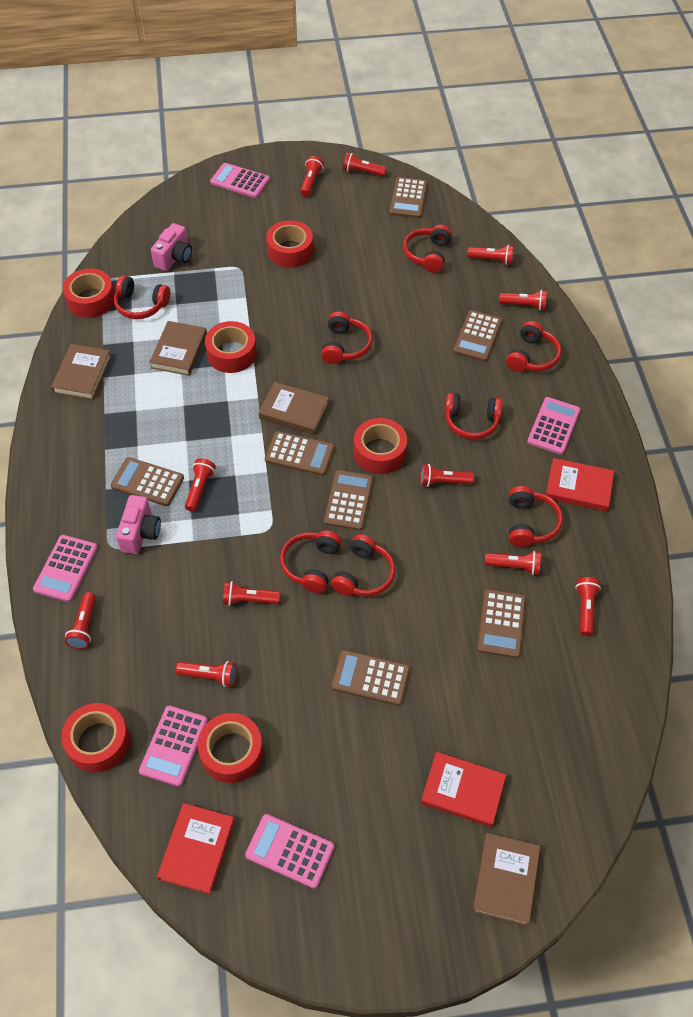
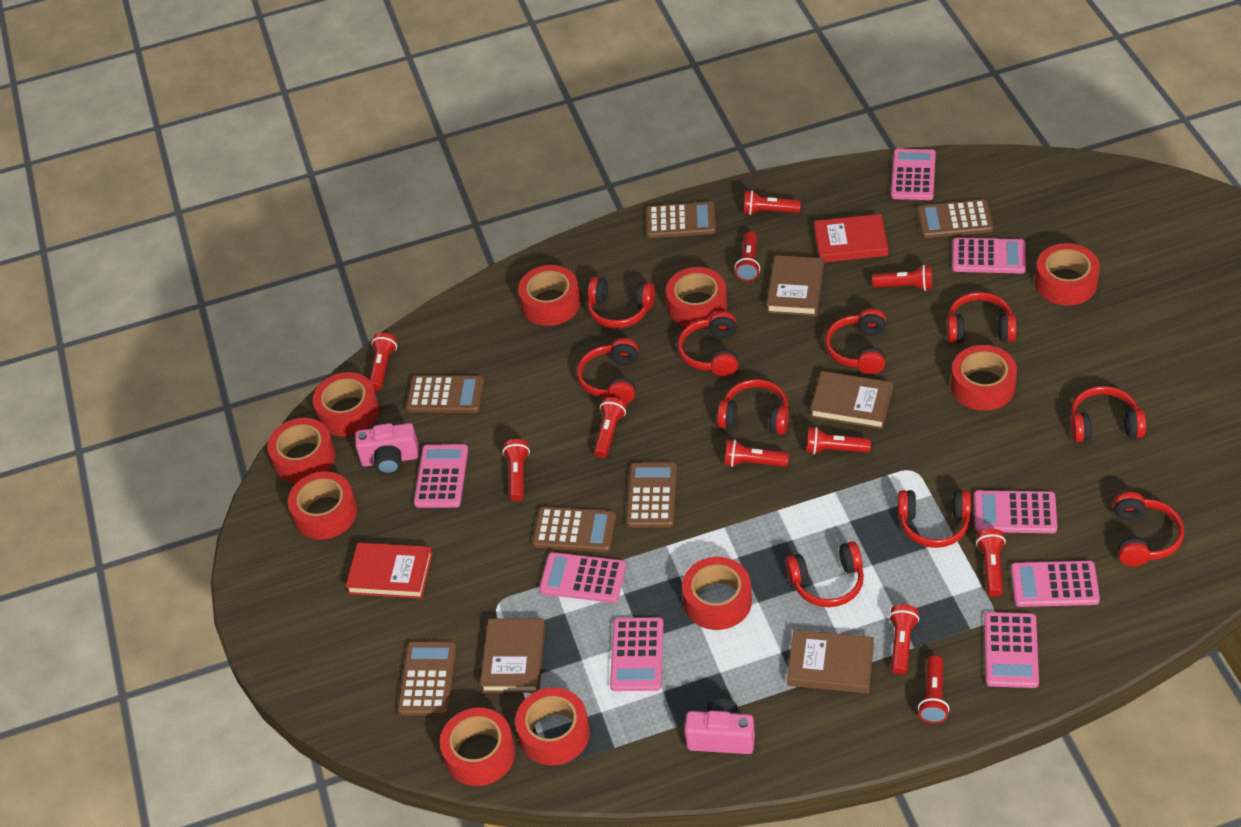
brown calculator: 7 -> 6
pink calculator: 5 -> 8
red book: 3 -> 2
red headphones: 8 -> 10
red tape: 6 -> 10

